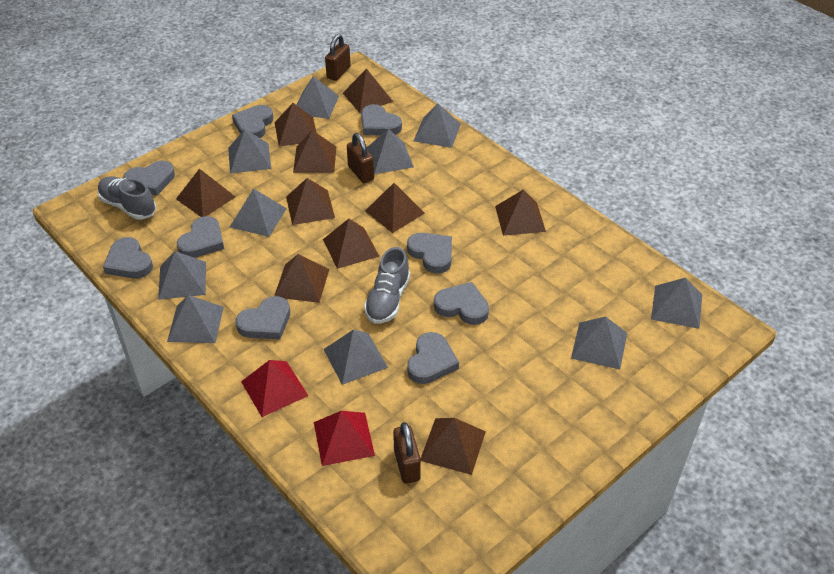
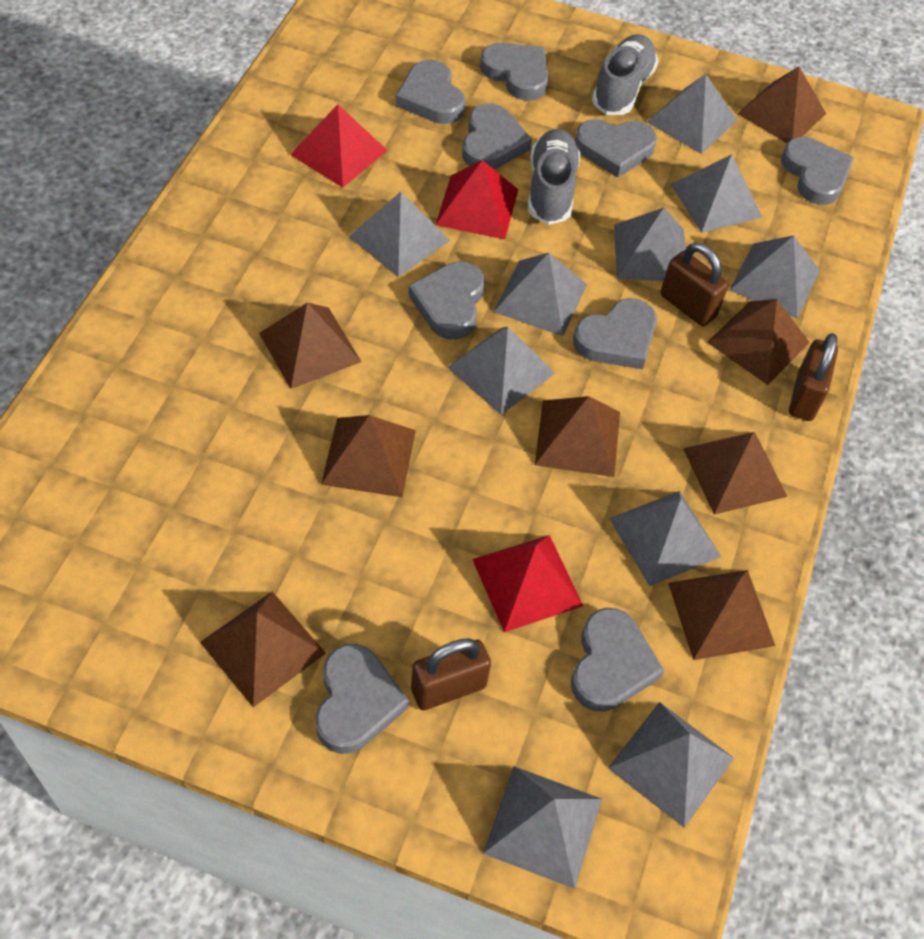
brown pyramid: 10 -> 8
red pyramid: 2 -> 3

